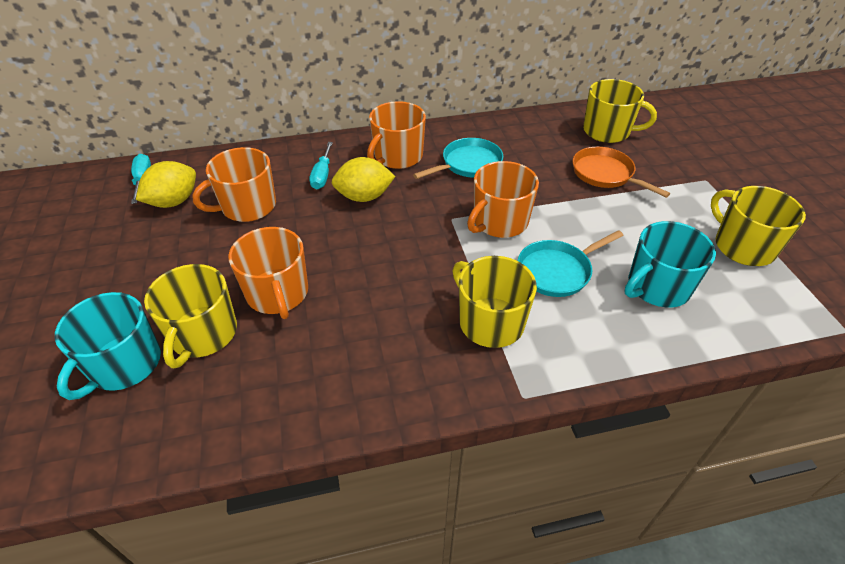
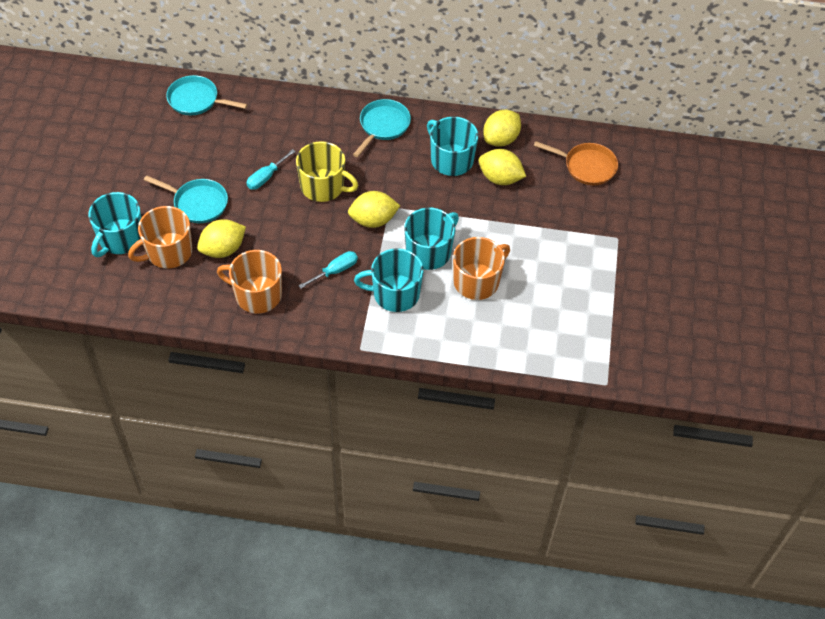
orange mug: 4 -> 3
turquoise mug: 2 -> 4
turquoise pan: 2 -> 3
yellow lemon: 2 -> 4
yellow mug: 4 -> 1

